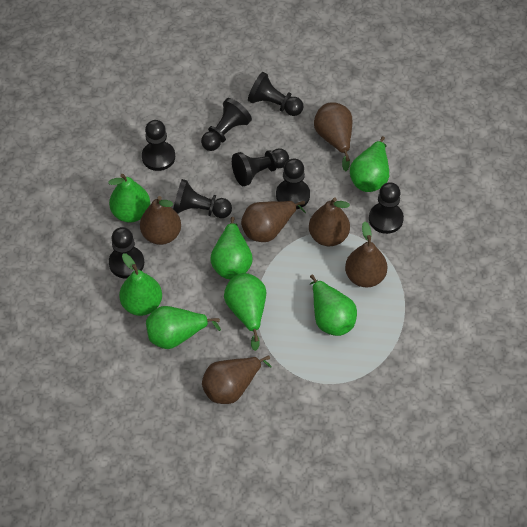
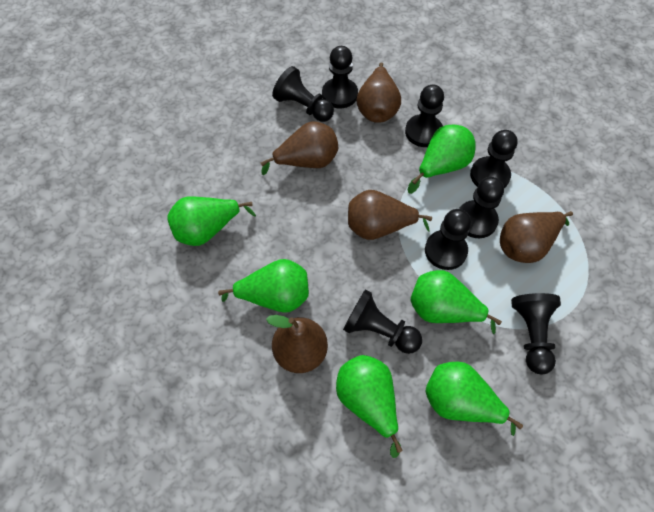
brown pear: 6 -> 5
green pear: 7 -> 6

